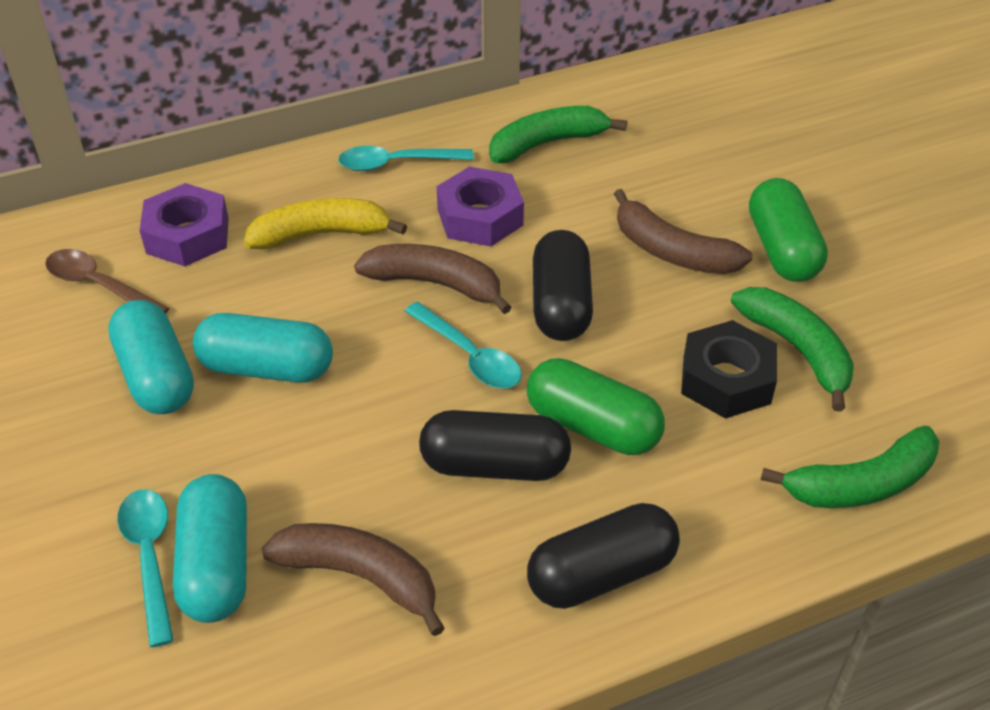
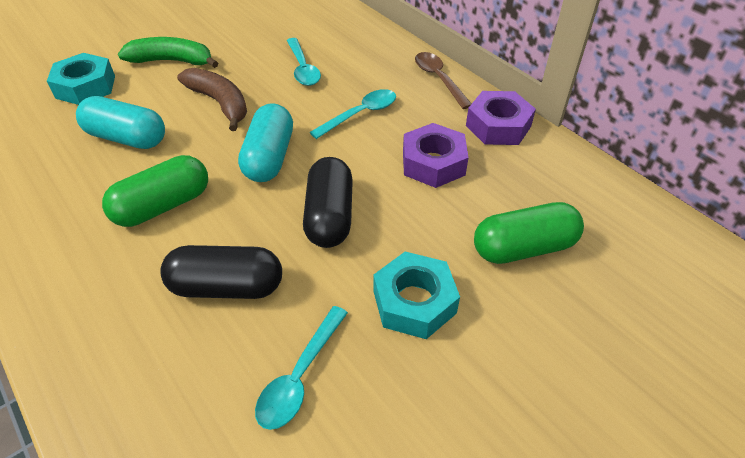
black capsule: 3 -> 2
black nut: 1 -> 0
brown banana: 3 -> 1
green banana: 3 -> 1
turquoise capsule: 3 -> 2
turquoise nut: 0 -> 2
yellow banana: 1 -> 0

